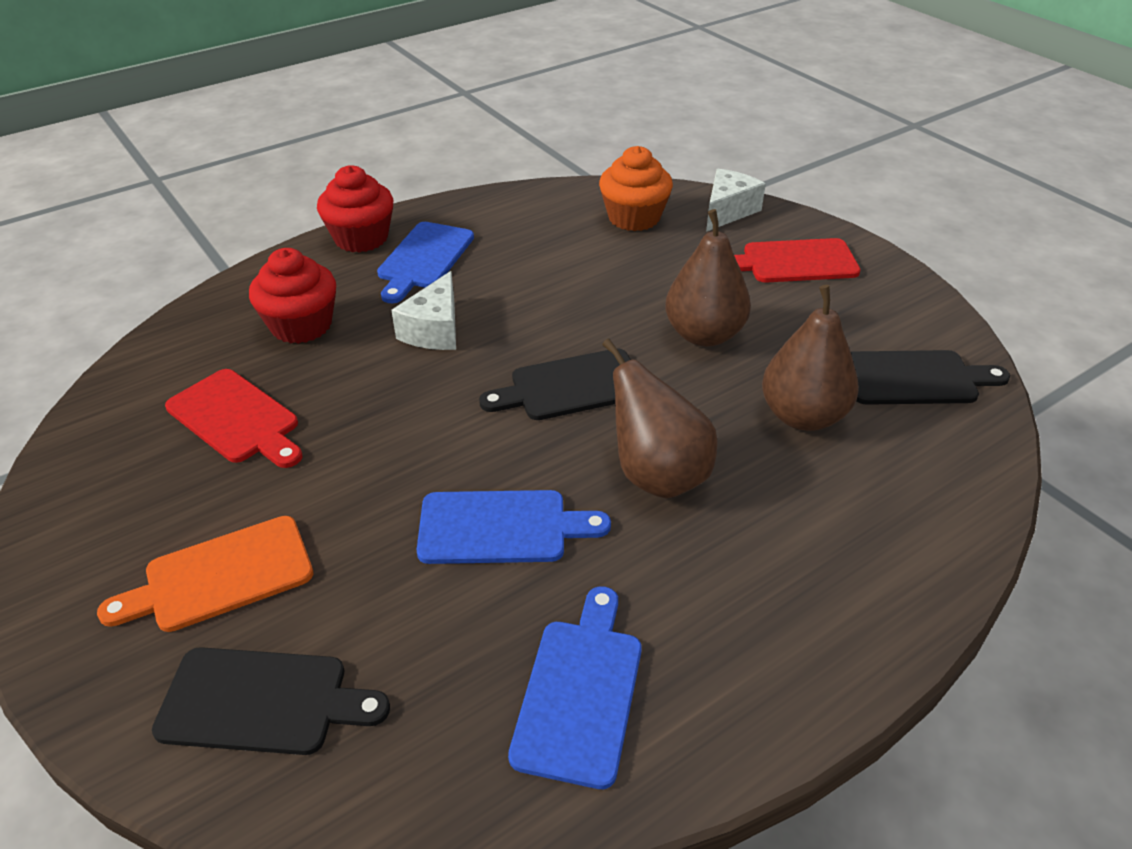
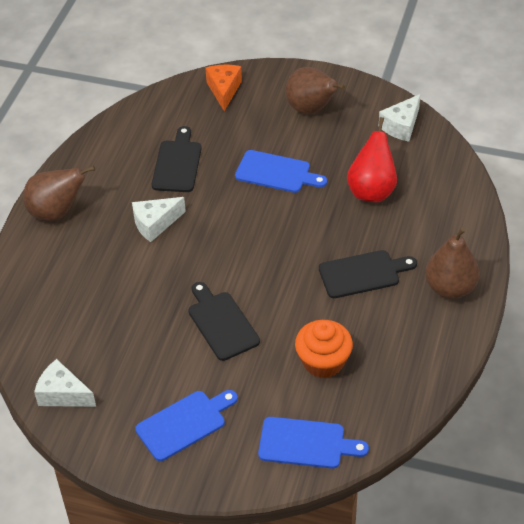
orange cheese: 0 -> 1
orange cutting board: 1 -> 0
red cupcake: 2 -> 0
red cutting board: 2 -> 0
red pear: 0 -> 1
white cheese: 2 -> 3

